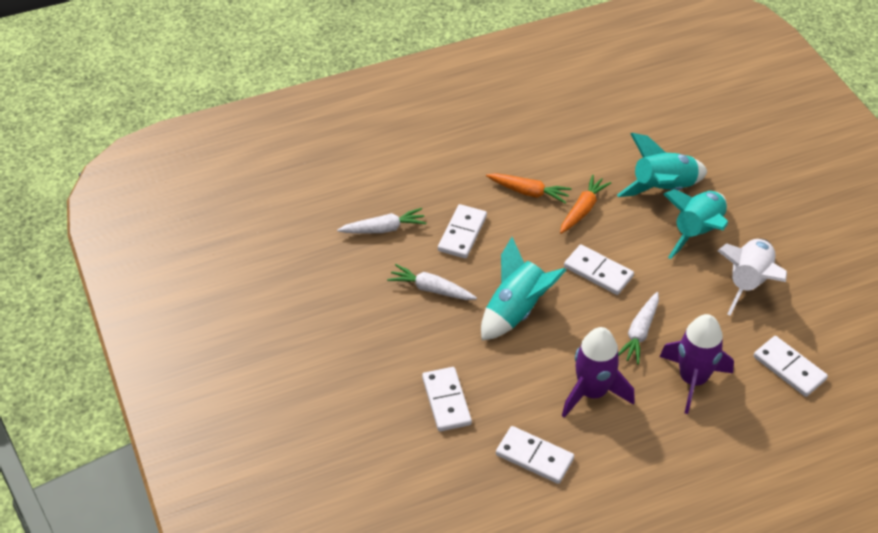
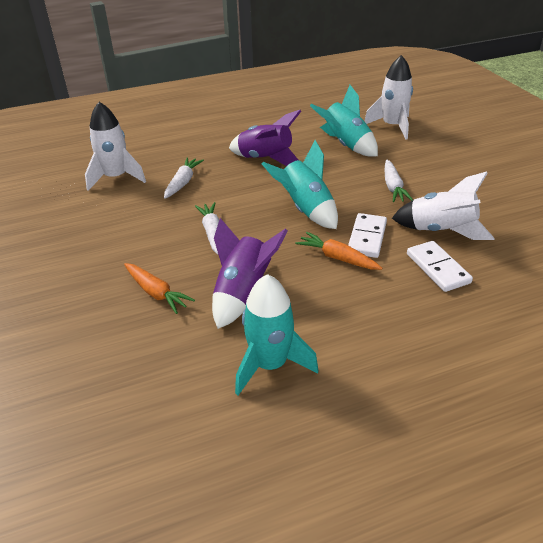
white domino: 5 -> 2
white rocket: 1 -> 3

